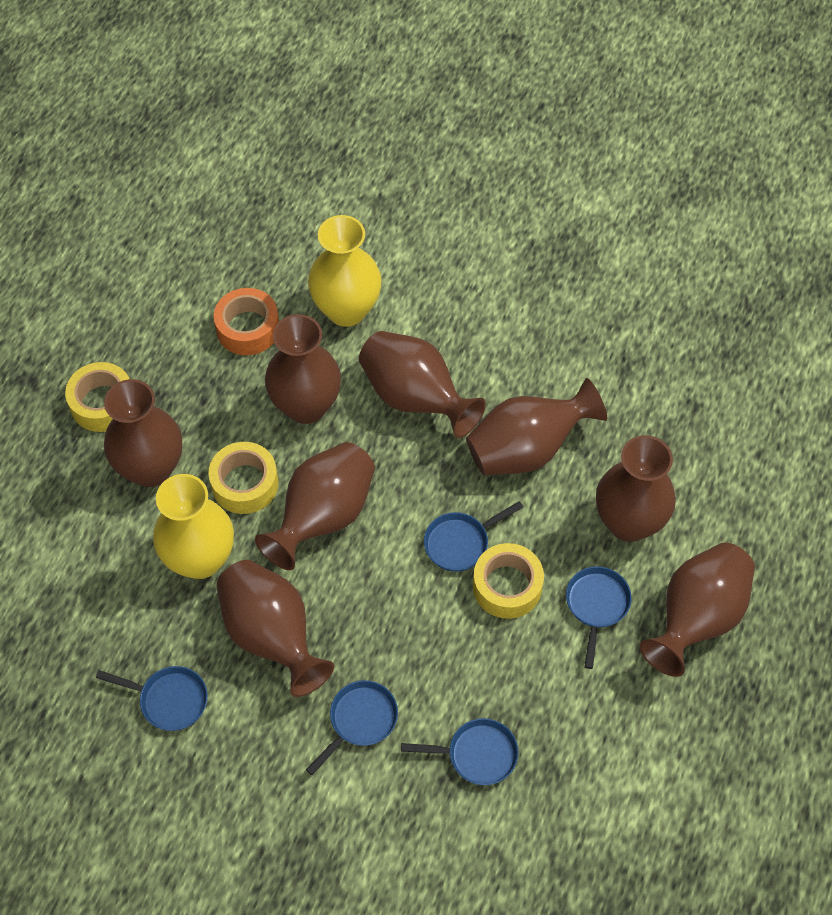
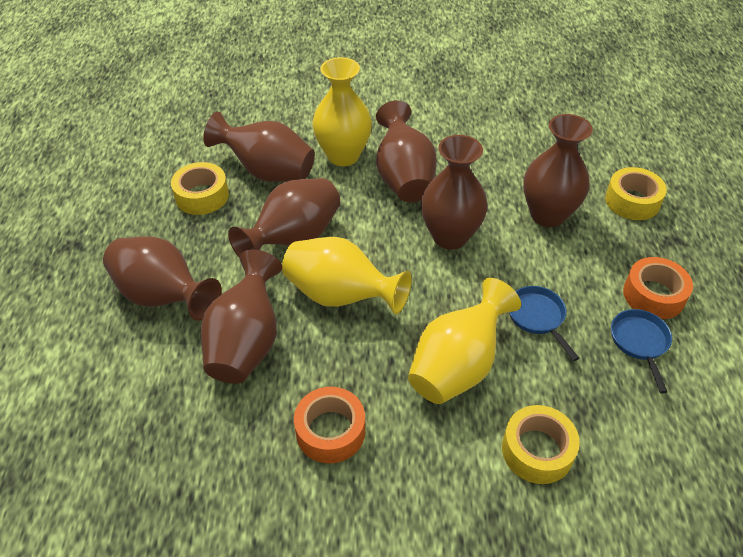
blue pan: 5 -> 2
brown vase: 8 -> 7
orange tape: 1 -> 2
yellow vase: 2 -> 3

